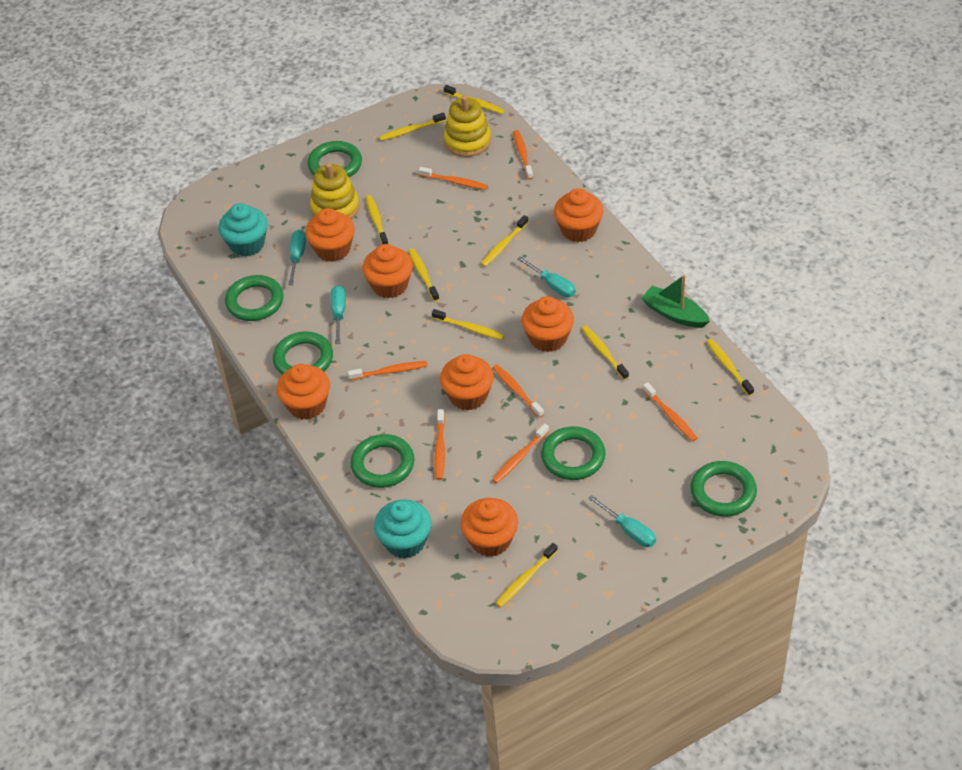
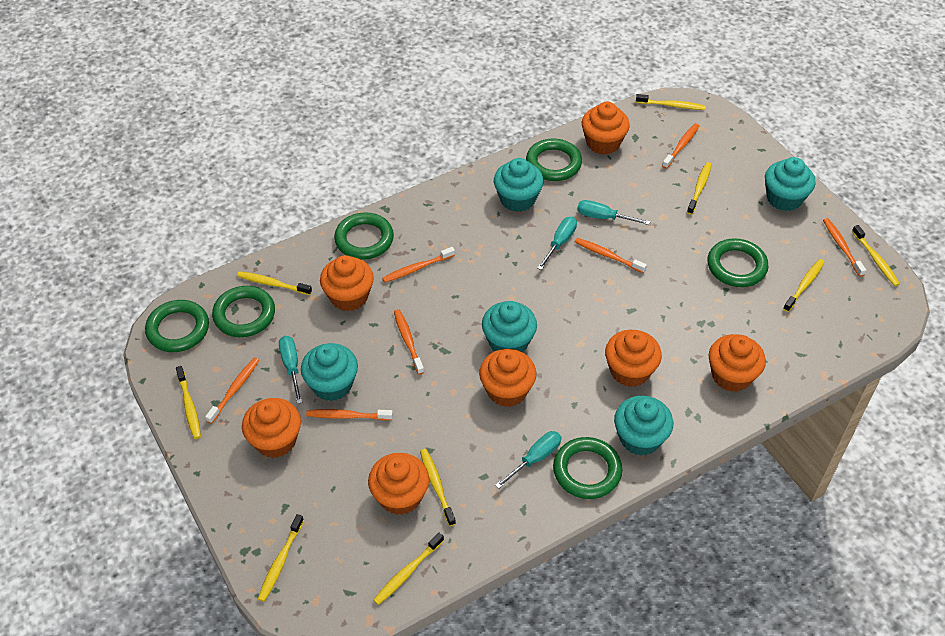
green boat: 1 -> 0
turquoise cupcake: 2 -> 5
yellow stacking toy: 2 -> 0

